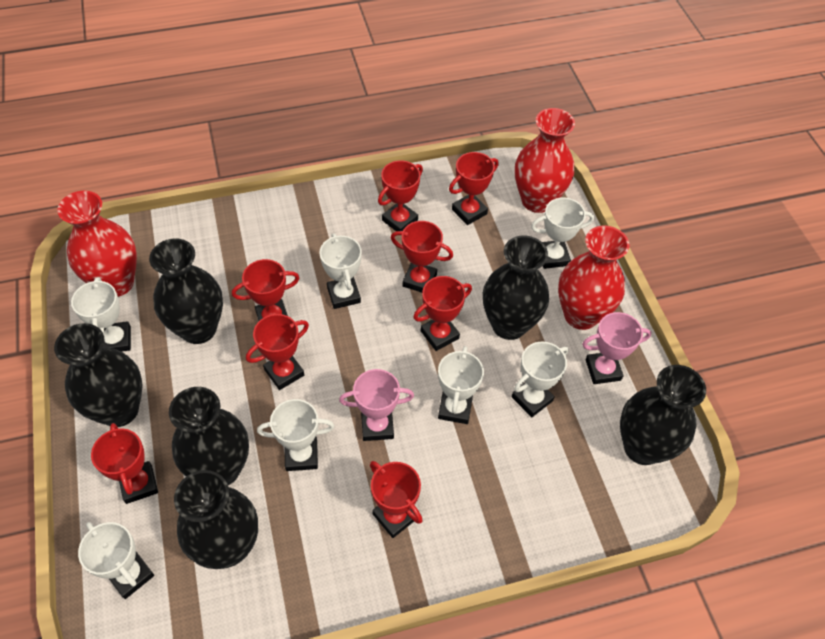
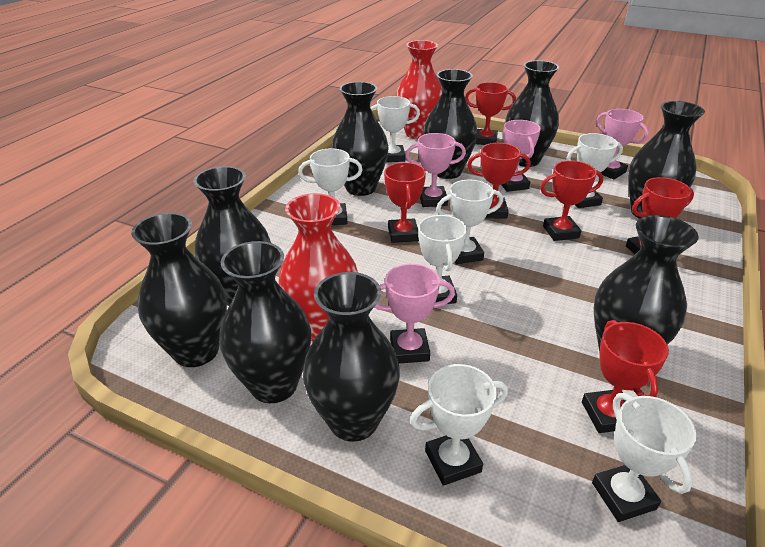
black vase: 6 -> 9
pink trophy: 2 -> 4
red trophy: 8 -> 6
red vase: 3 -> 2

